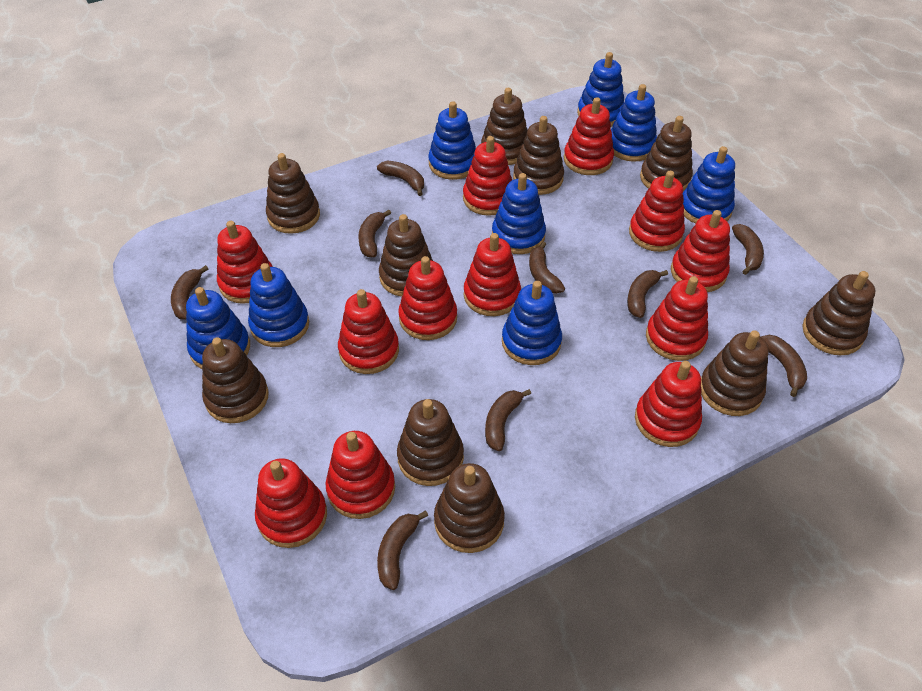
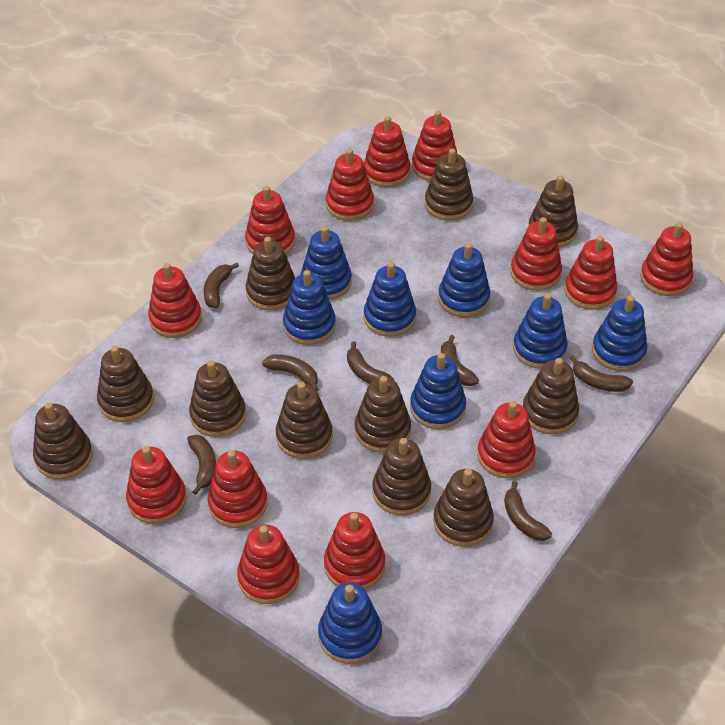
brown banana: 9 -> 7
brown stacking toy: 10 -> 11
red stacking toy: 12 -> 13

